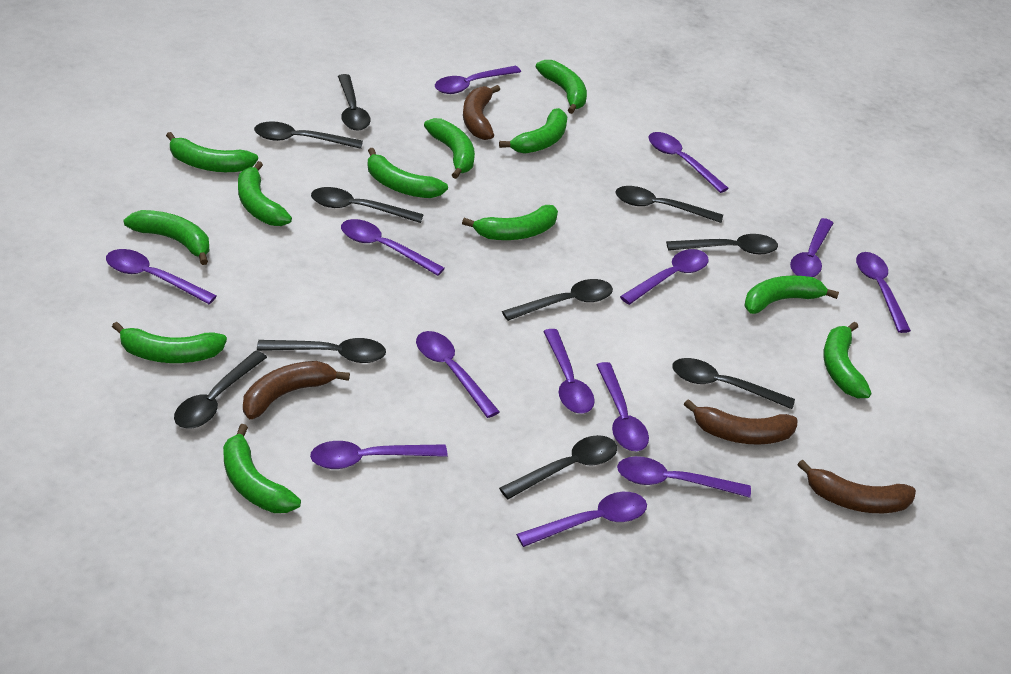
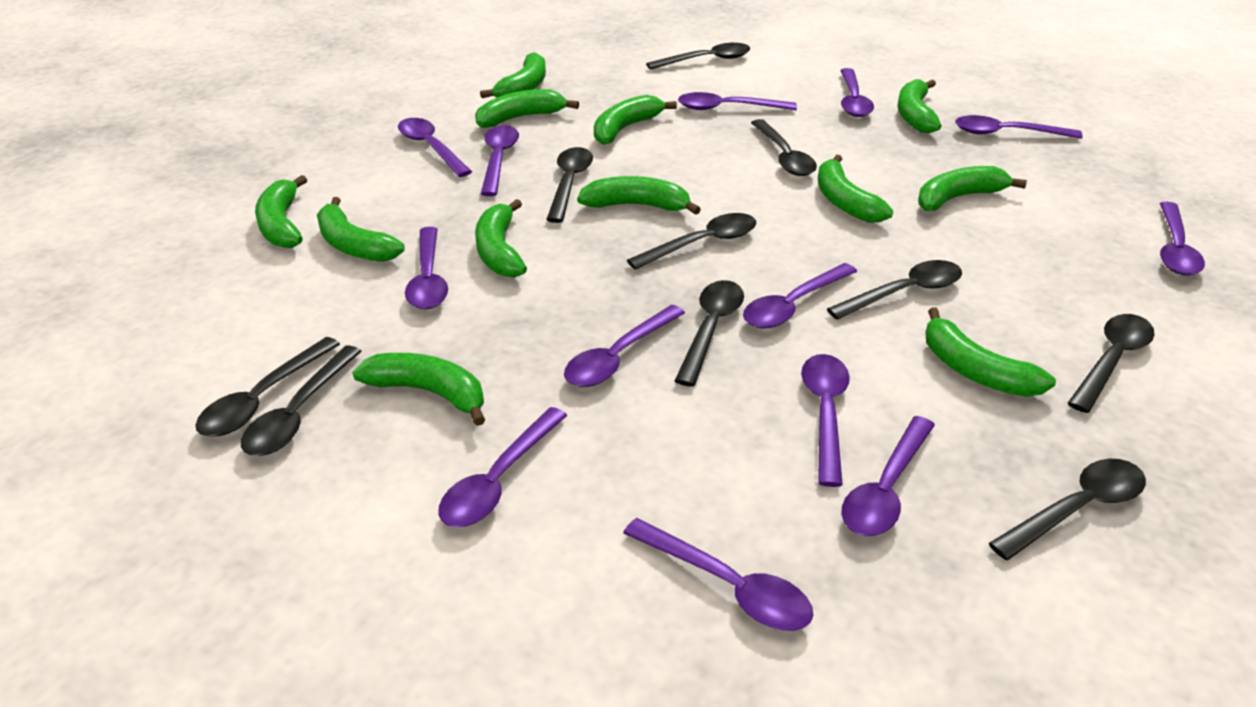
brown banana: 4 -> 0

